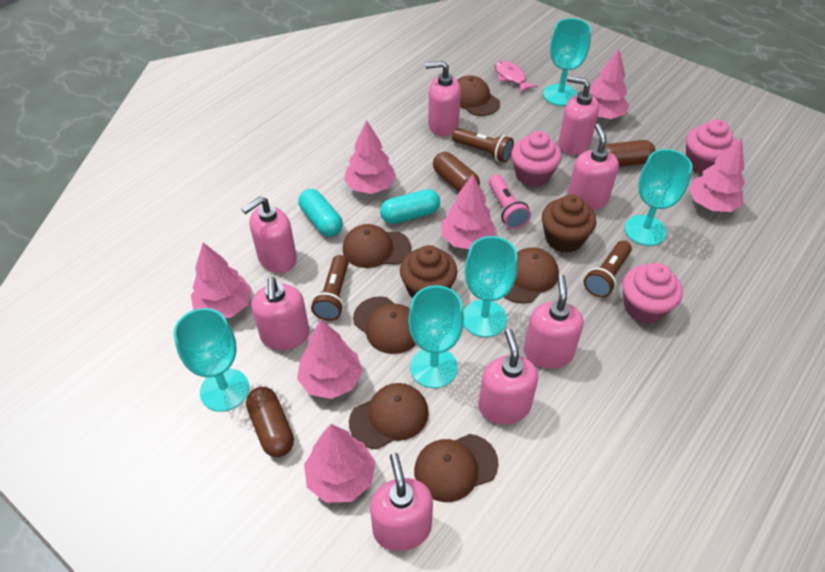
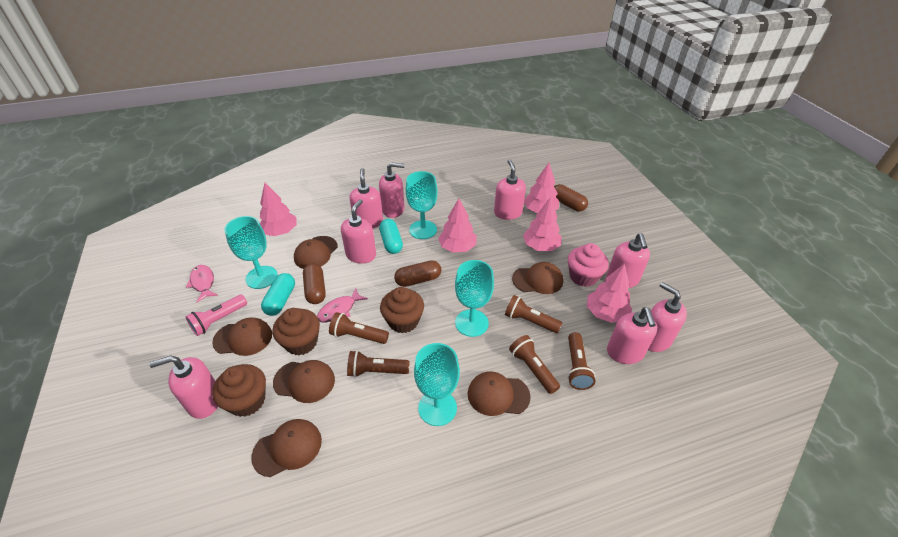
brown cupcake: 2 -> 3
brown flashlight: 3 -> 5
pink cupcake: 3 -> 1
pink fish: 1 -> 2
pink tree: 7 -> 5
turquoise goblet: 5 -> 4

